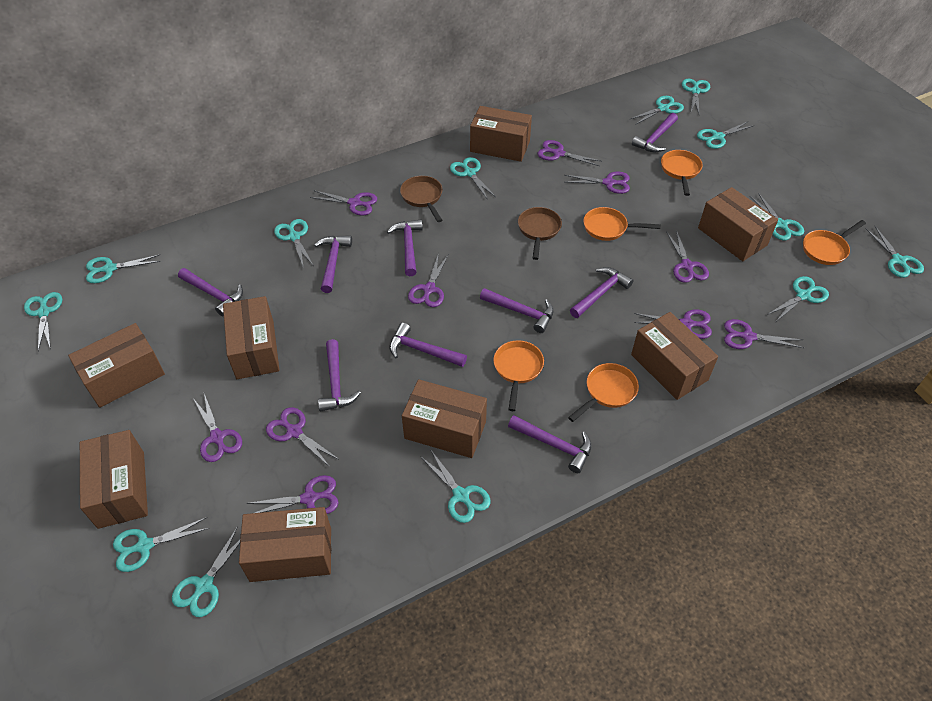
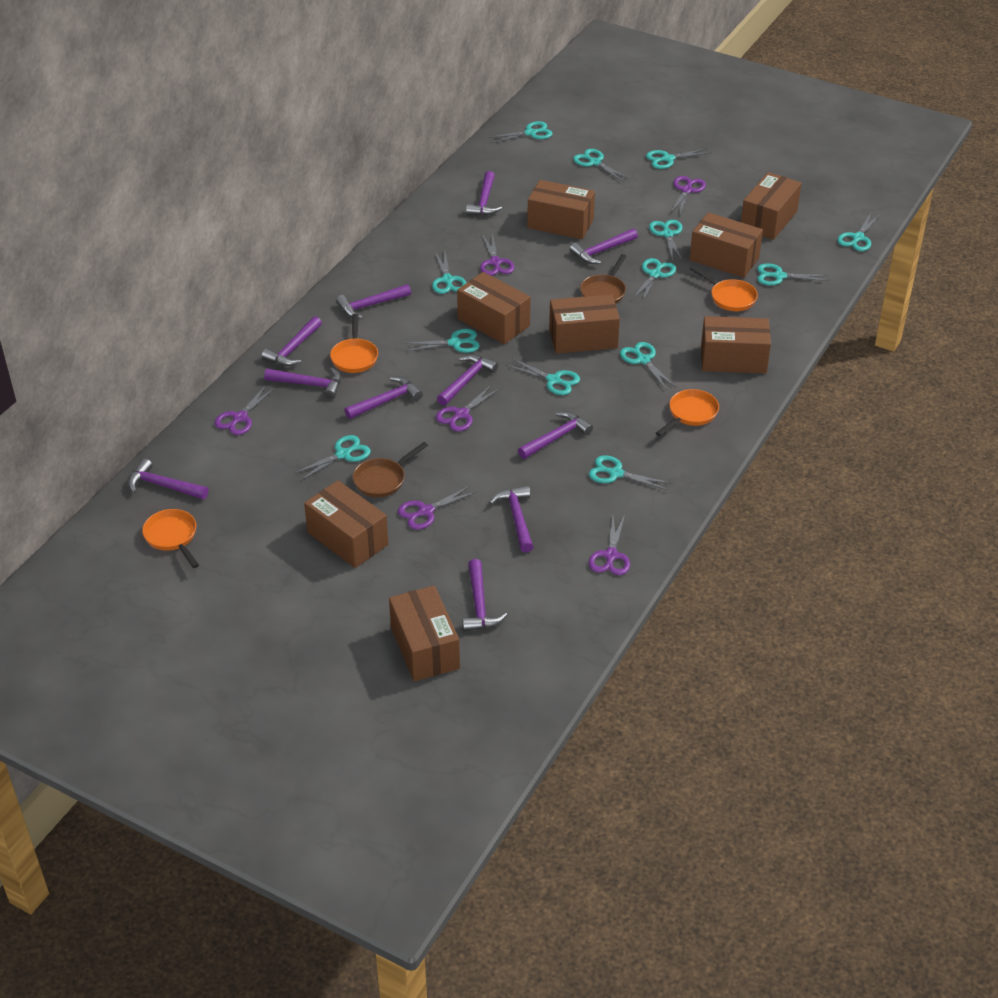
orange pan: 5 -> 4
purple hammer: 9 -> 11
purple scissors: 10 -> 6

